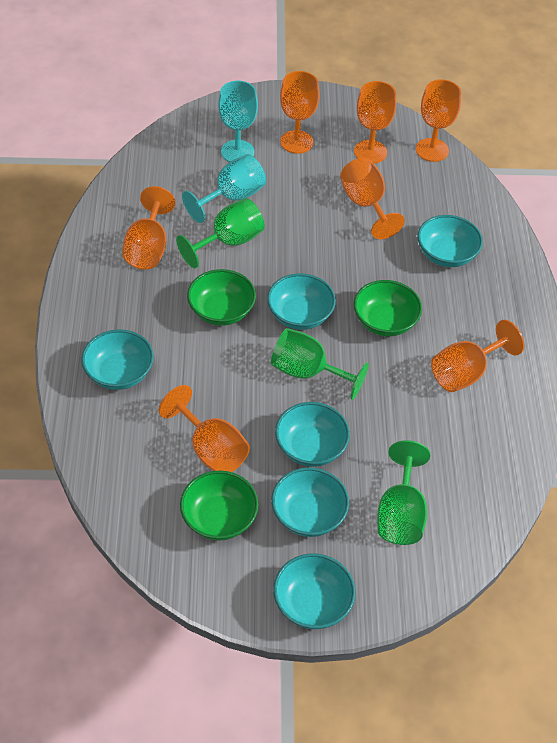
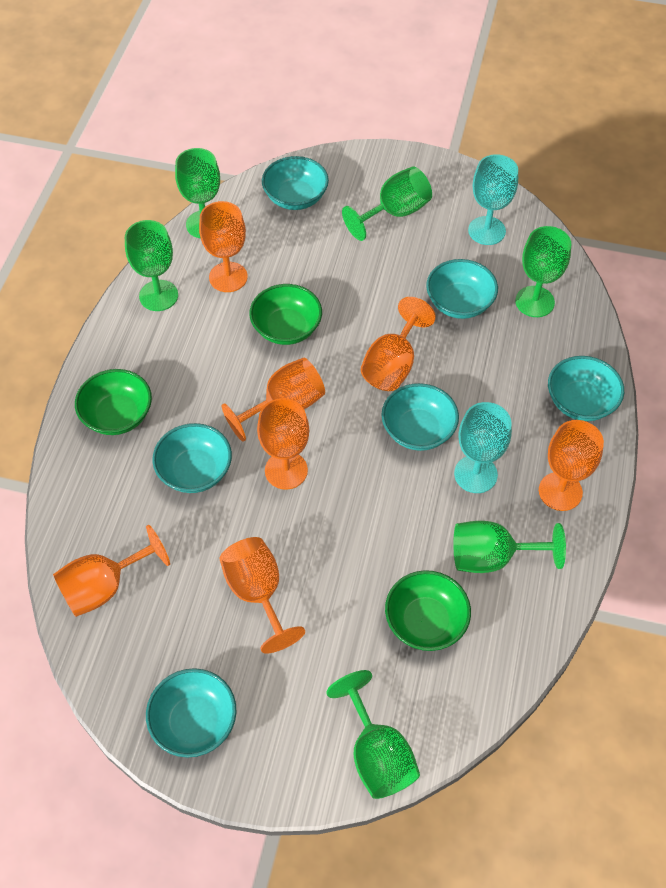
green goblet: 3 -> 6

